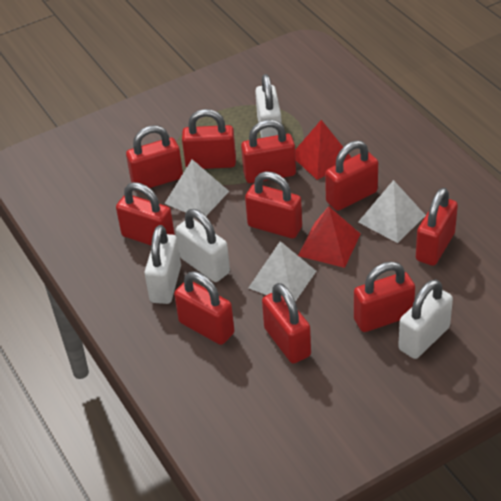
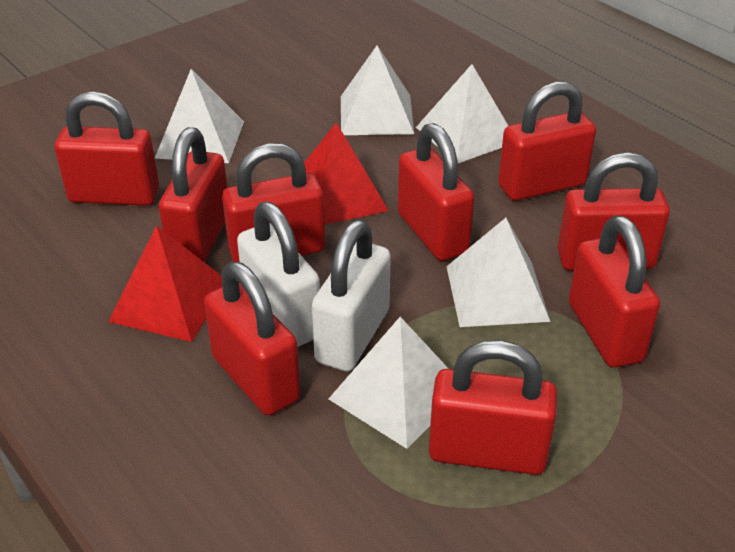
red padlock: 10 -> 9
white padlock: 4 -> 2
white pyramid: 3 -> 5

